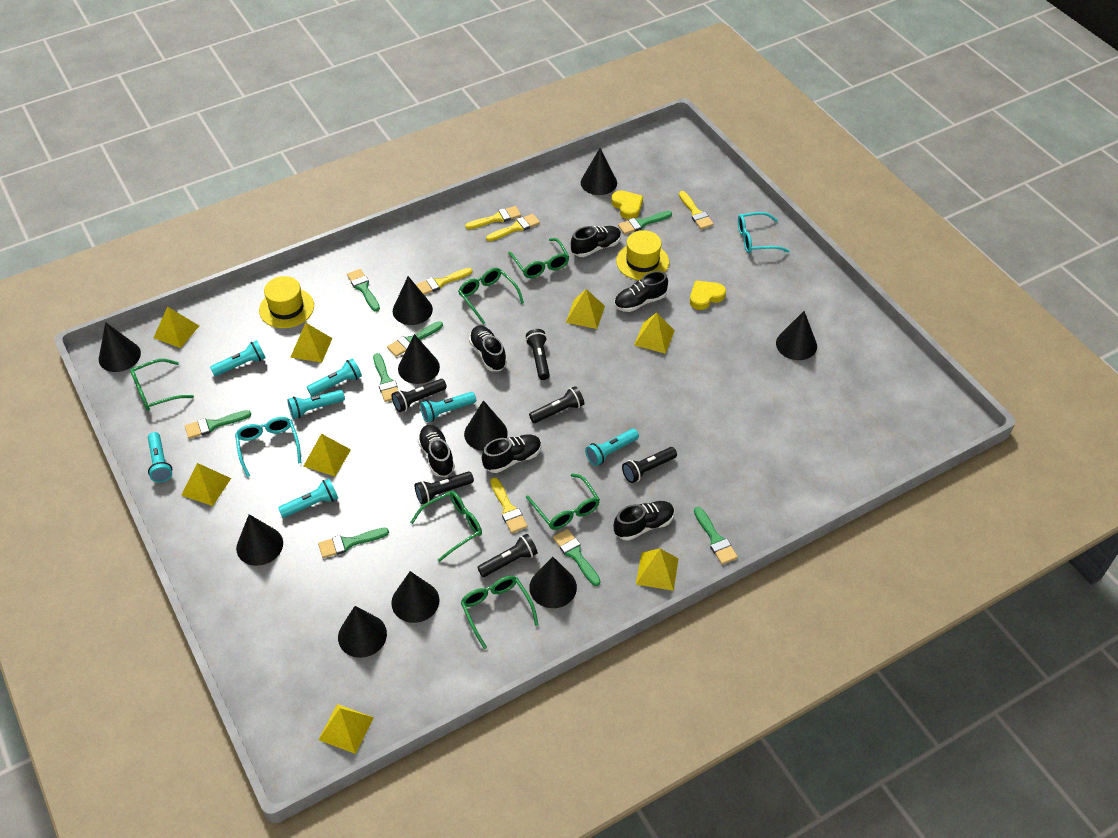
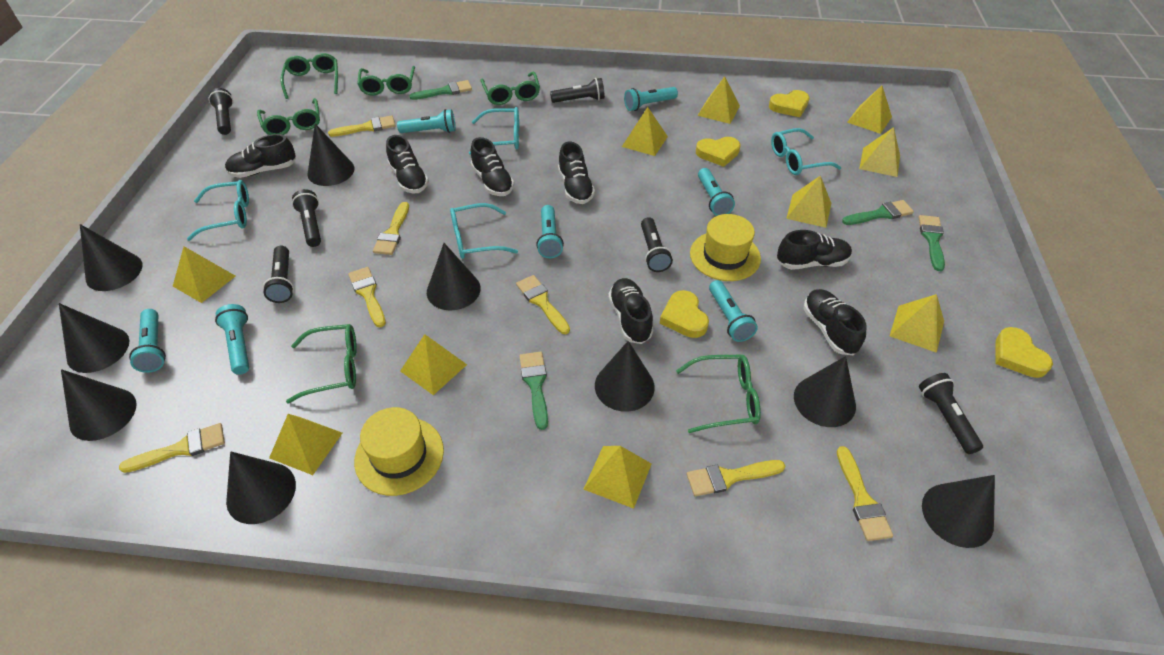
black cone: 10 -> 9
black shoe: 6 -> 7
green brush: 8 -> 4
turquoise glasses: 2 -> 4
yellow brush: 5 -> 7
yellow heart: 2 -> 4
yellow pyramid: 8 -> 10

